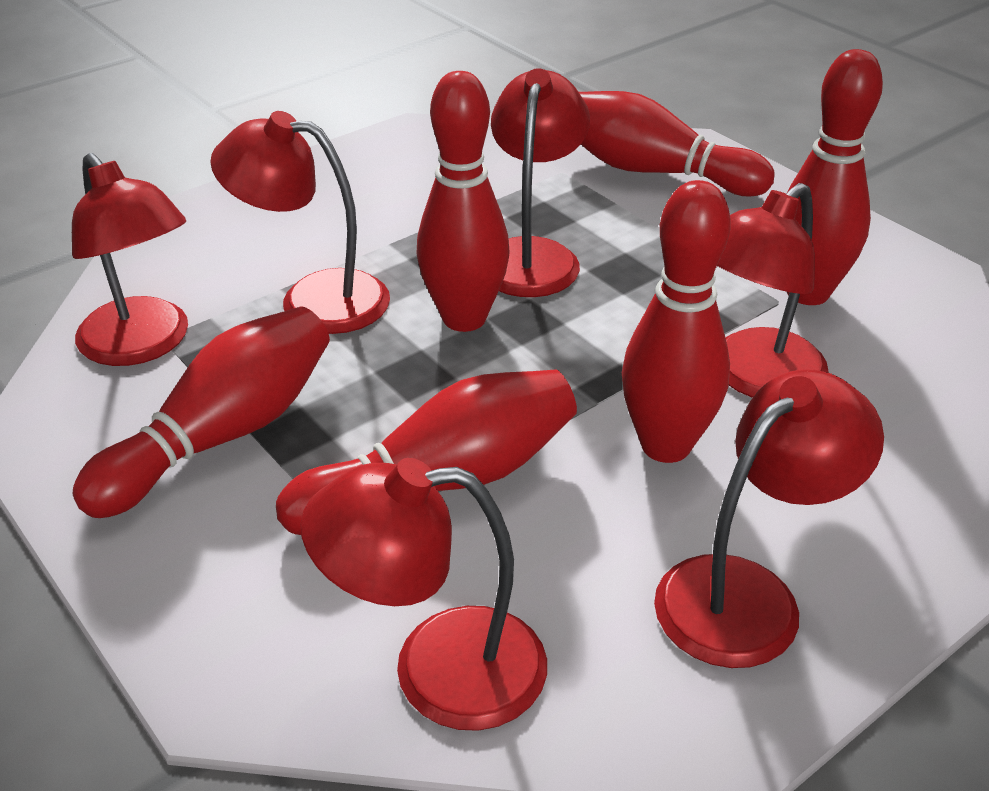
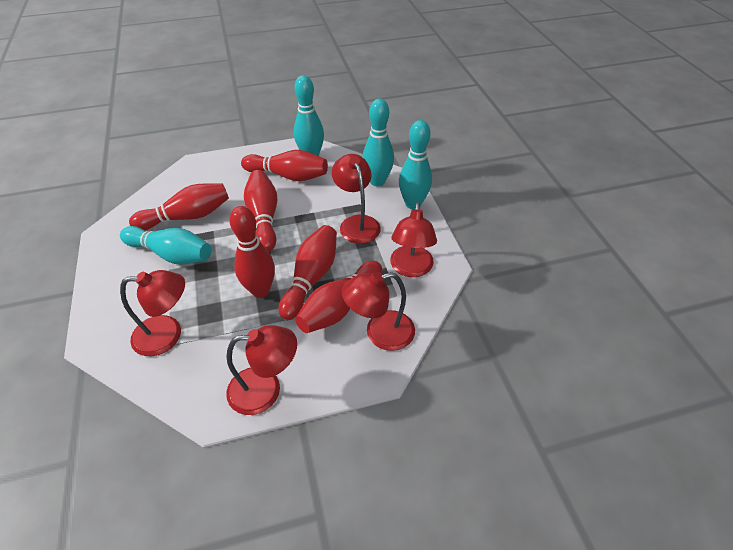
red lamp: 6 -> 5
turquoise bowling pin: 0 -> 4

